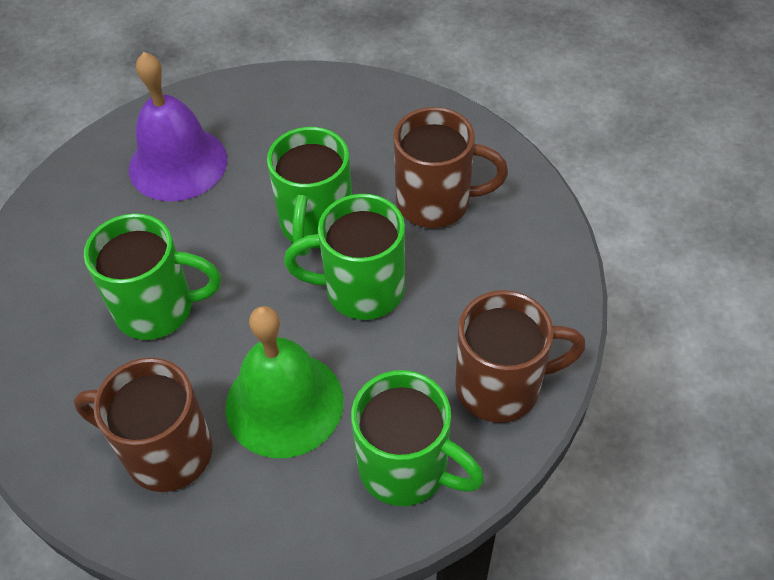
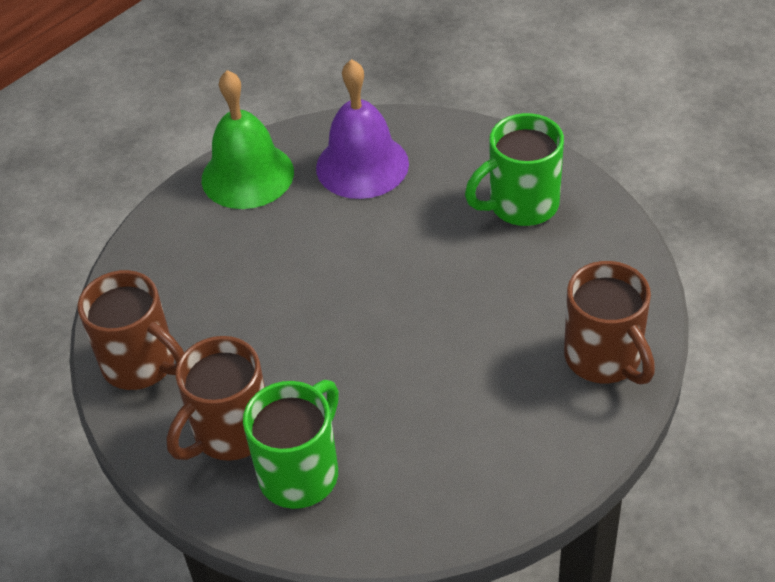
green mug: 4 -> 2

